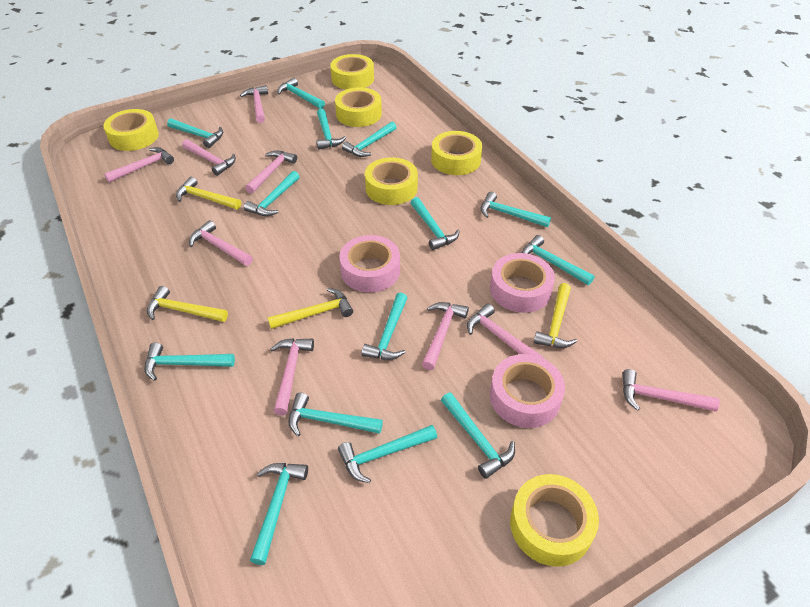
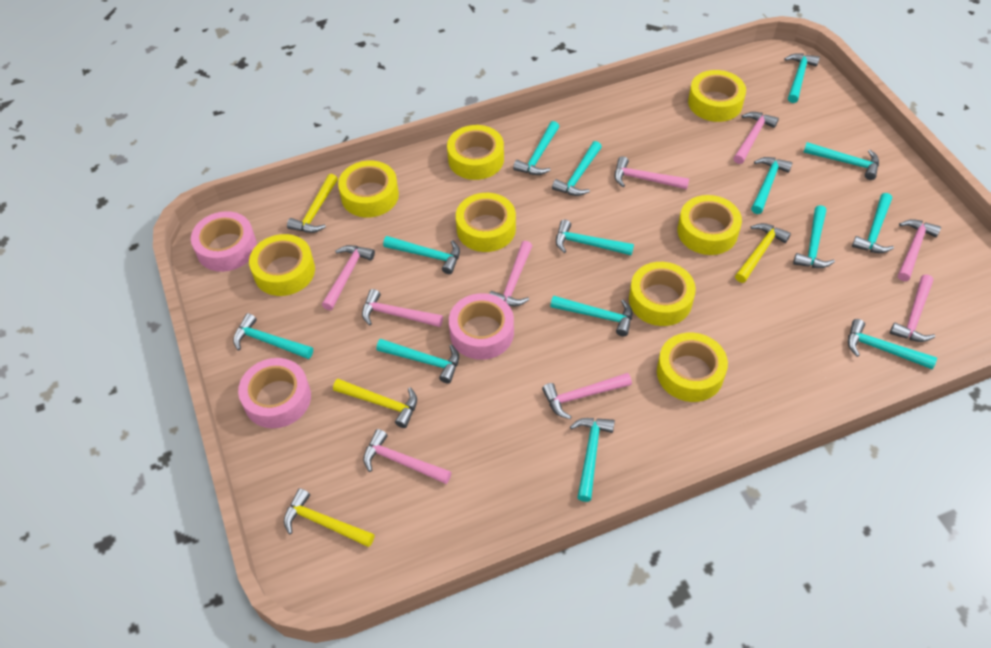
yellow tape: 6 -> 8

